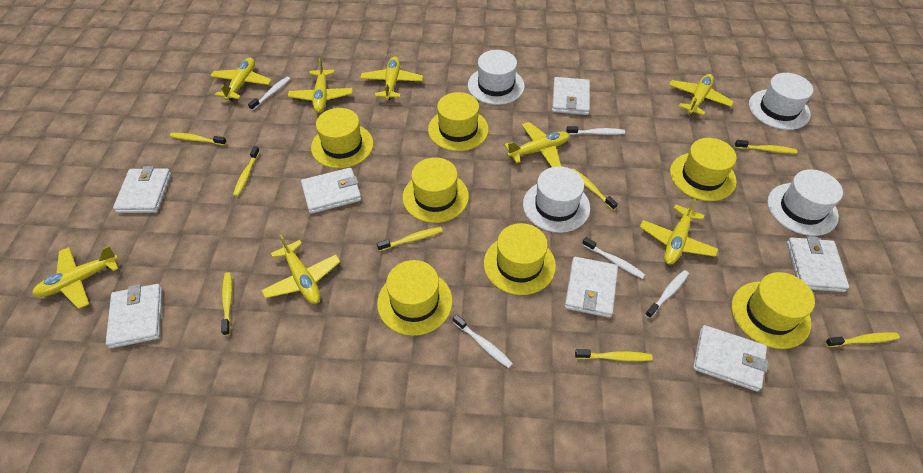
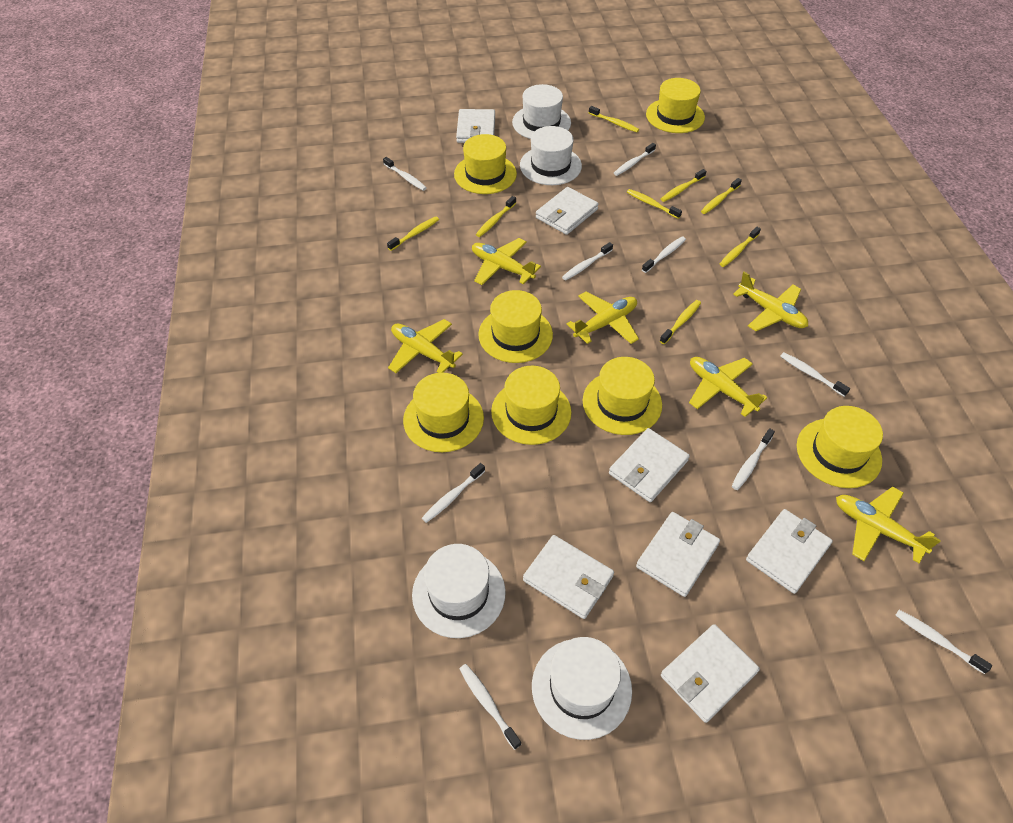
white toothbrush: 5 -> 9
yellow plane: 8 -> 6

